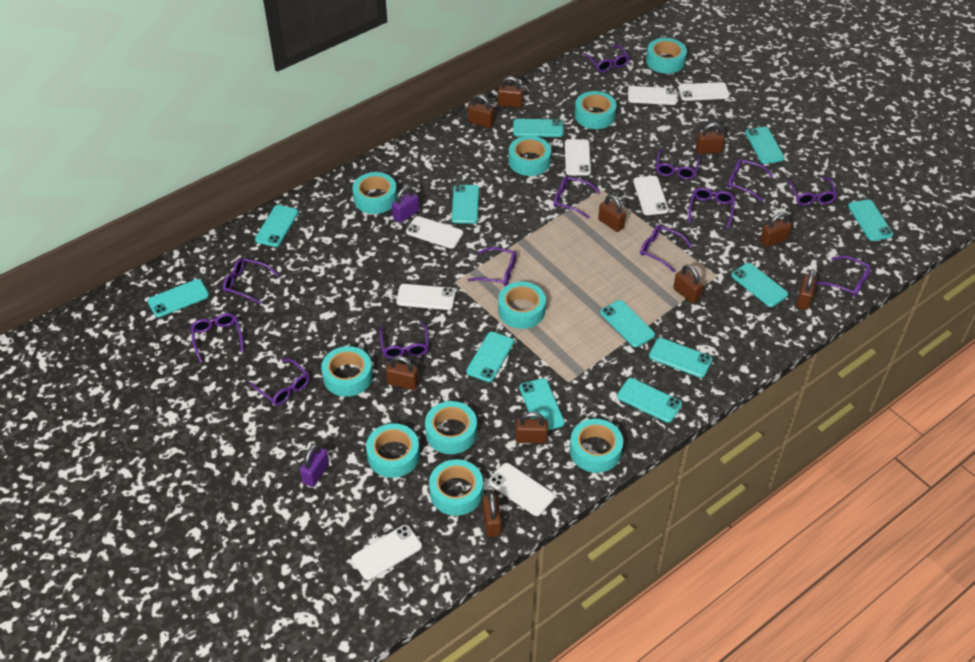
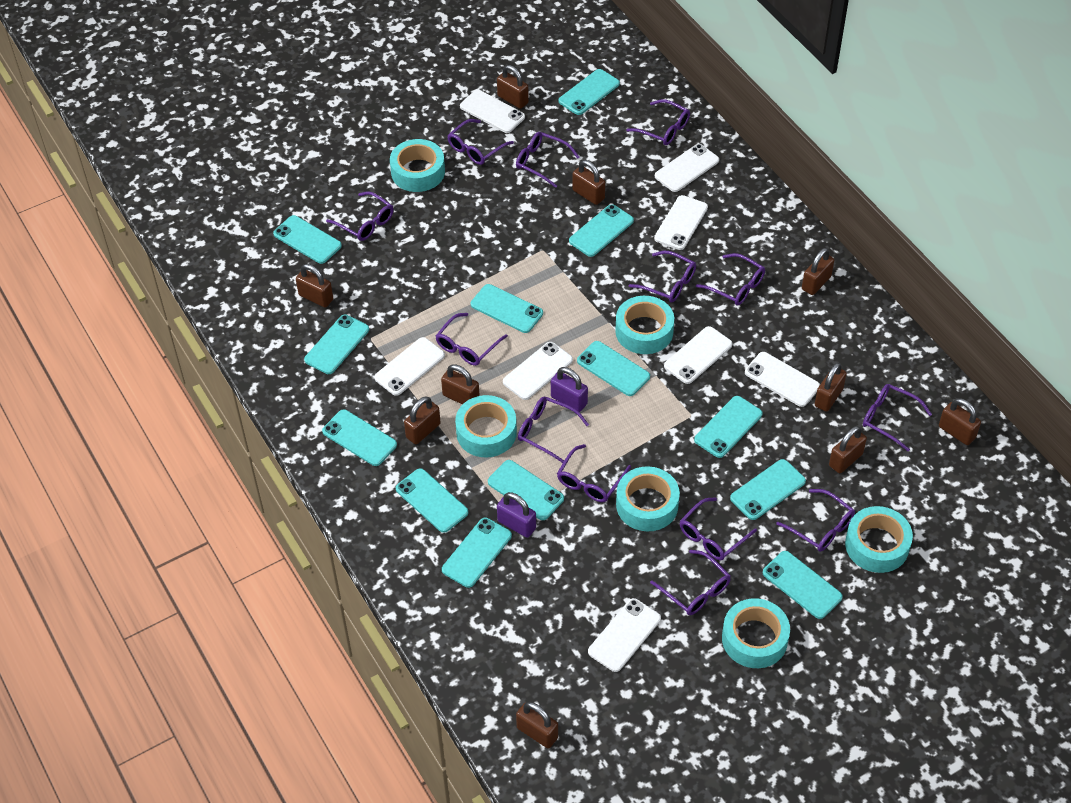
turquoise phone: 12 -> 13
turquoise tape: 10 -> 6

